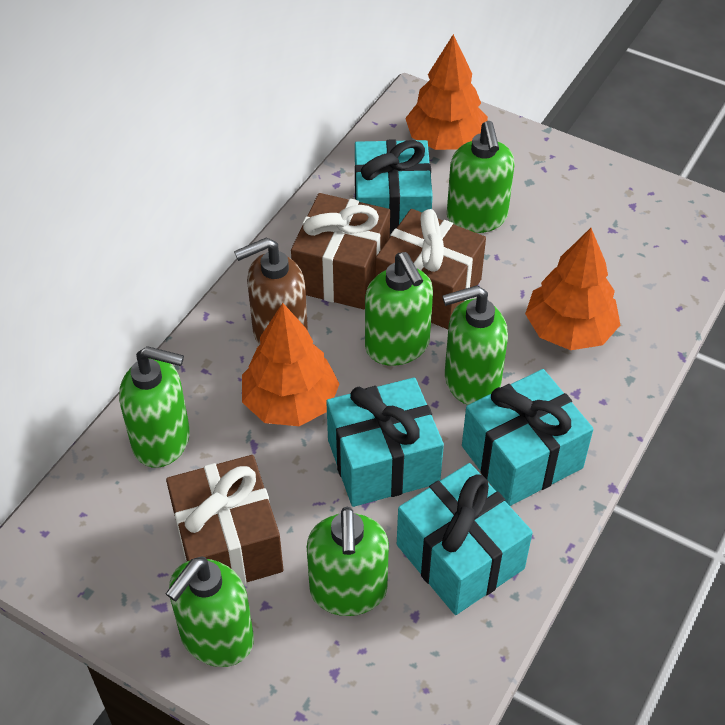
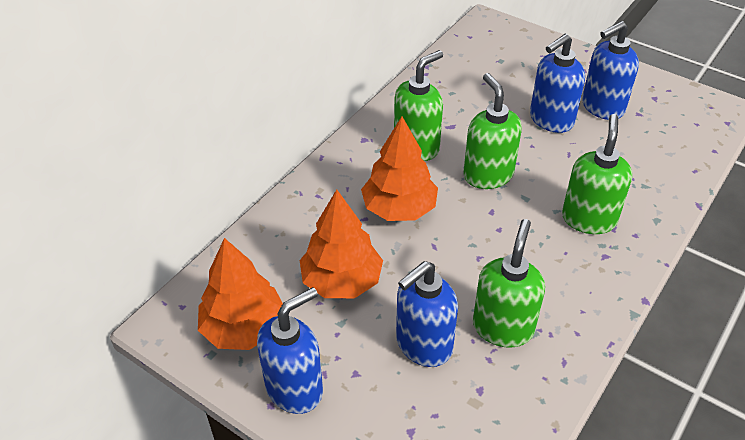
blue soap dispenser: 0 -> 4
brown gift: 3 -> 0
brown soap dispenser: 1 -> 0
green soap dispenser: 6 -> 4
turquoise gift: 4 -> 0

